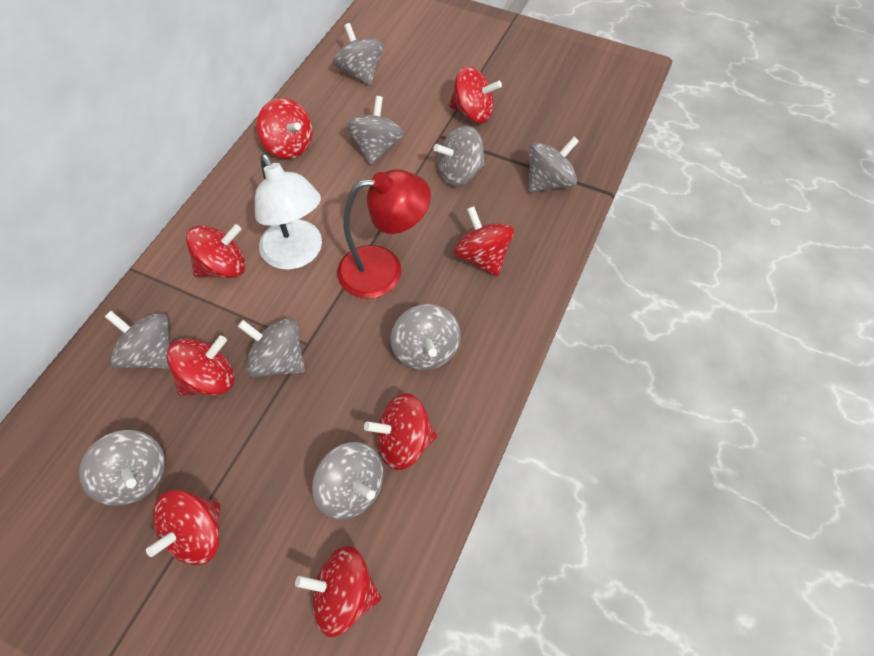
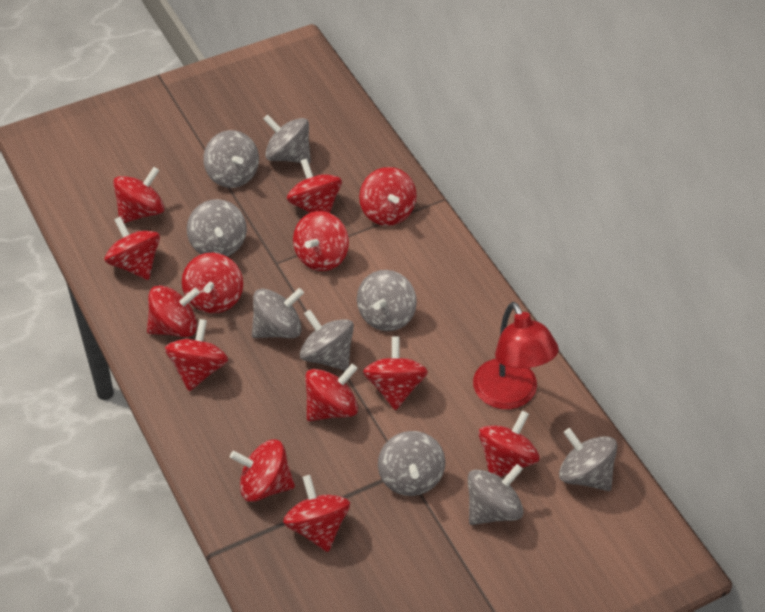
red spinning top: 8 -> 13
white lamp: 1 -> 0

